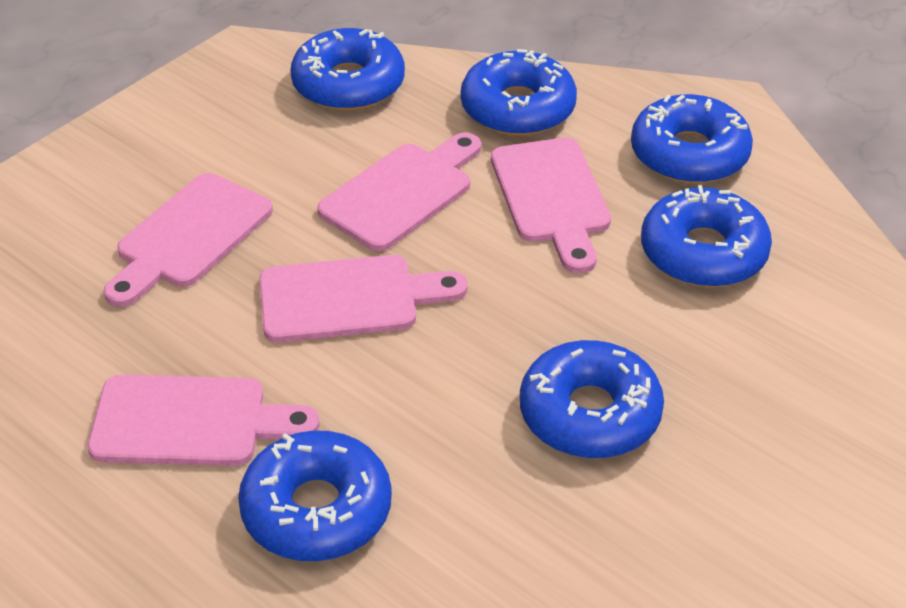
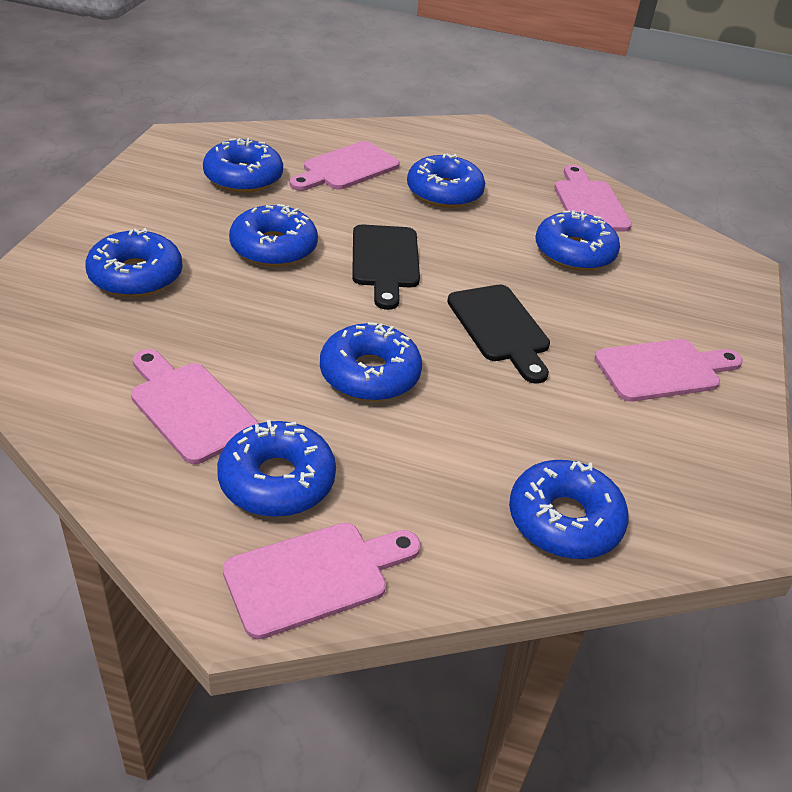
black cutting board: 0 -> 2
blue donut: 6 -> 8

